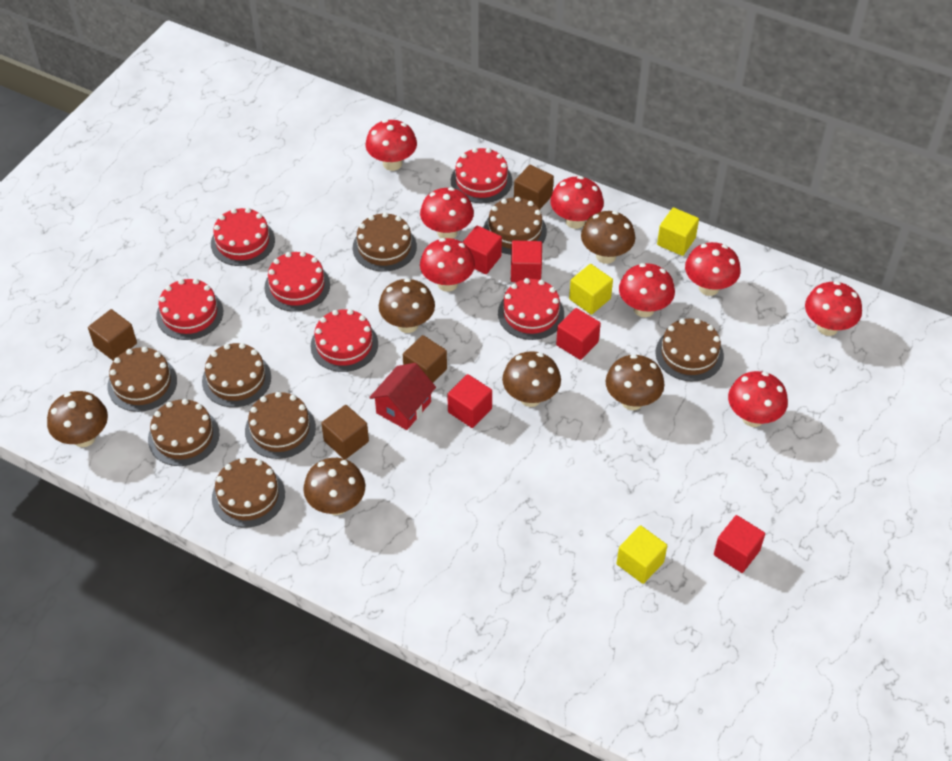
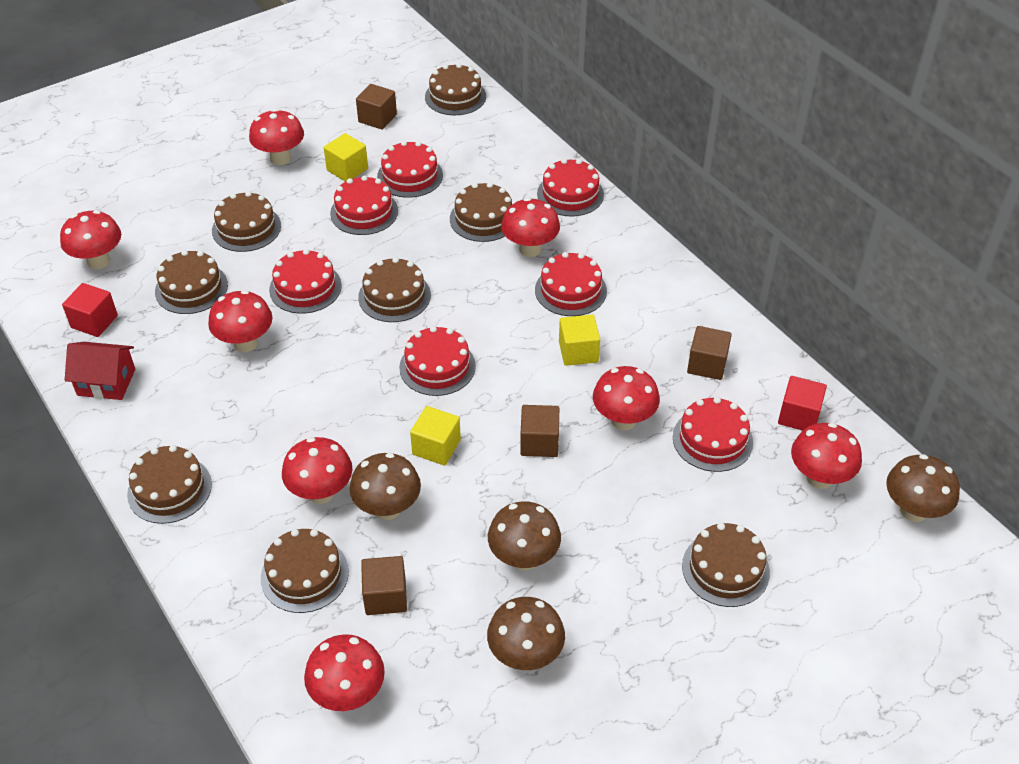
brown mushroom: 6 -> 4
red cake: 6 -> 7
red cube: 5 -> 2

